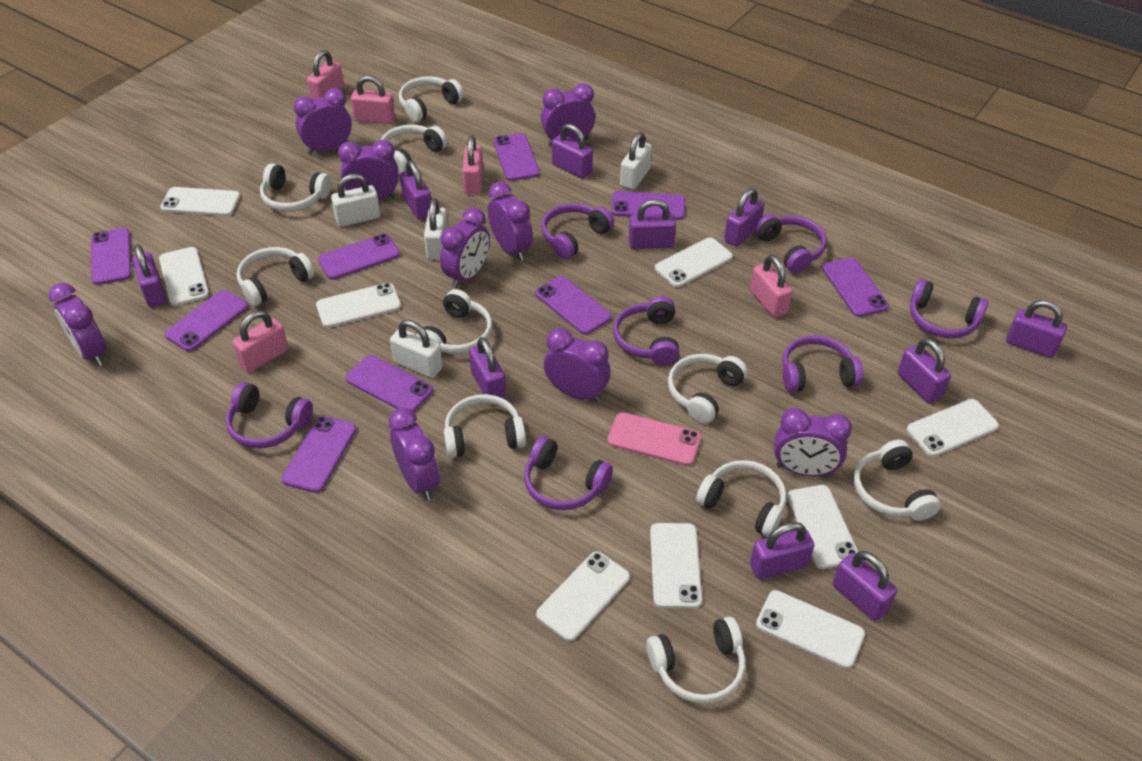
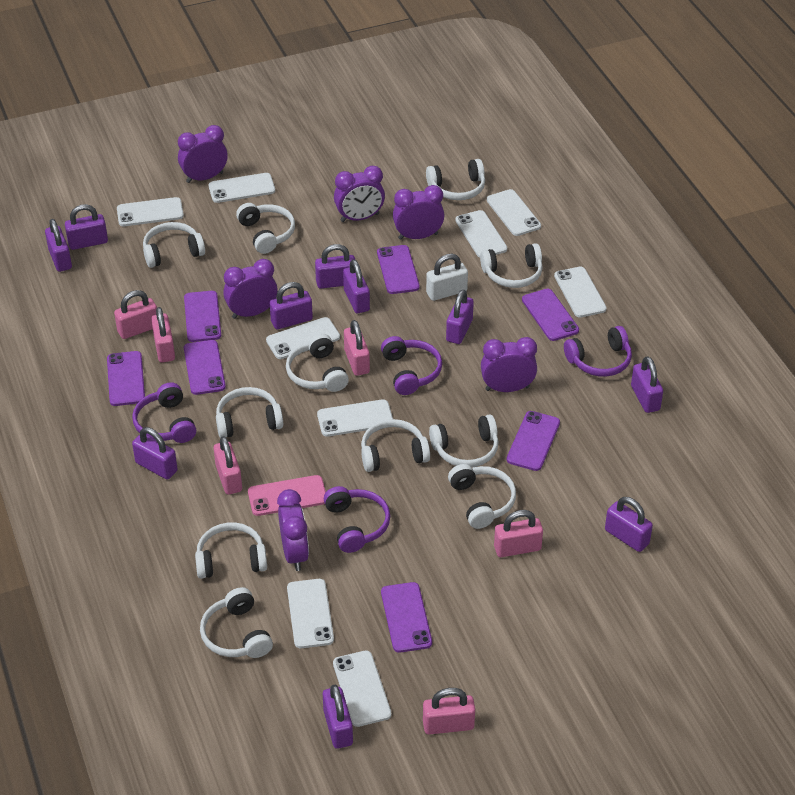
pink padlock: 5 -> 6
purple clock: 9 -> 6
purple headphones: 7 -> 4
purple phone: 9 -> 7
white headphones: 10 -> 11
white padlock: 4 -> 1

